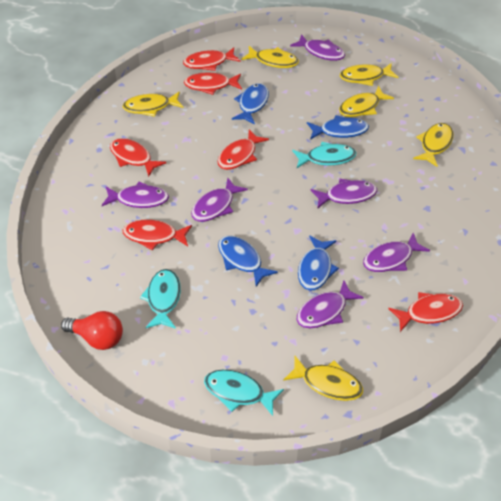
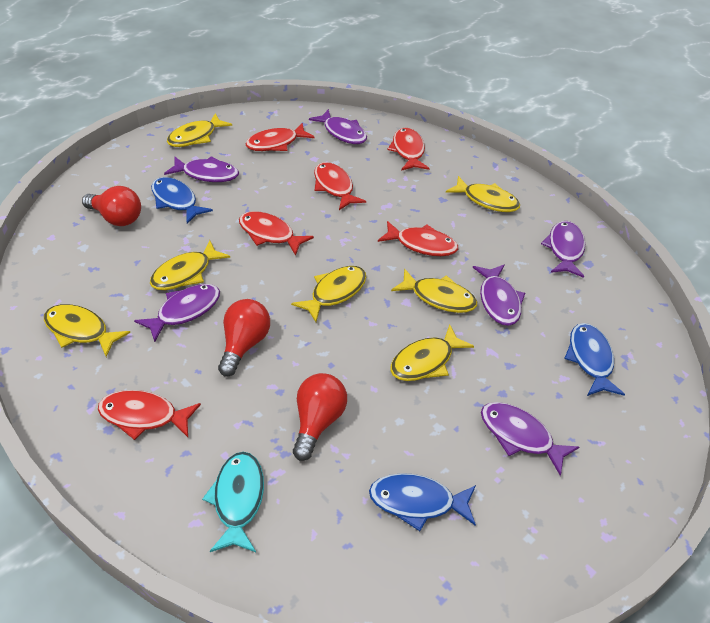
blue fish: 4 -> 3
red light bulb: 1 -> 3
turquoise fish: 3 -> 1
yellow fish: 6 -> 7

